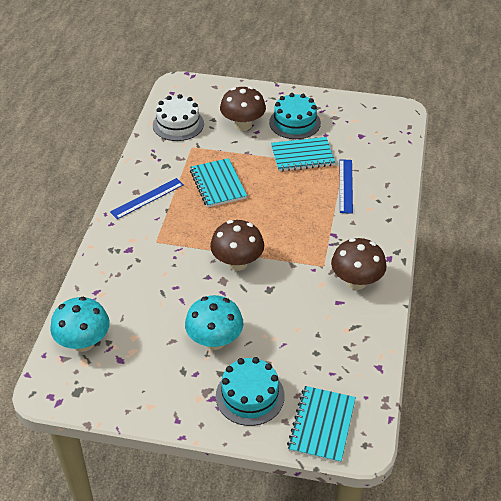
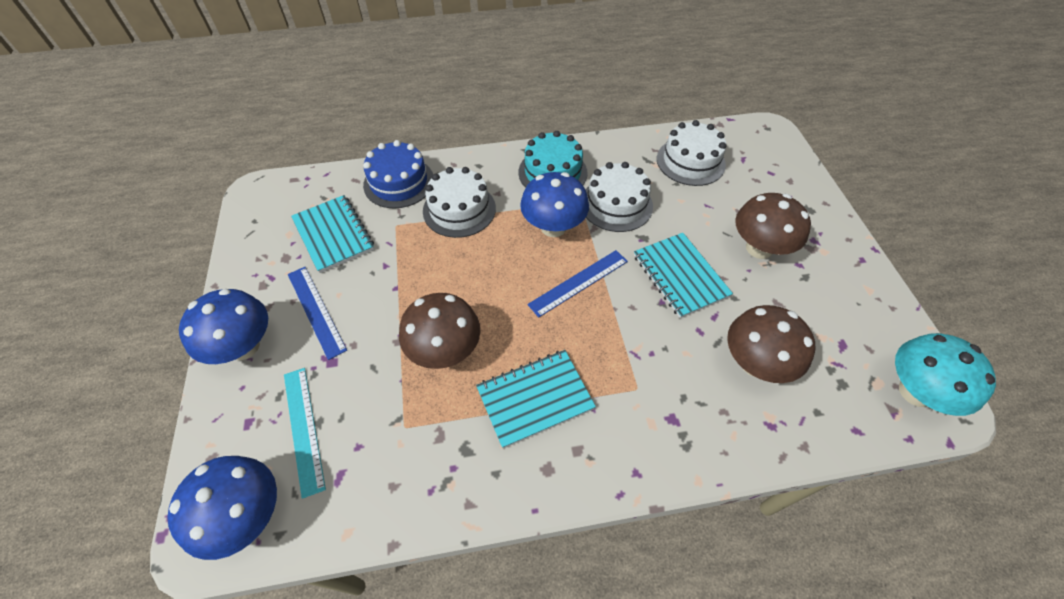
blue cake: 0 -> 1
blue mushroom: 0 -> 3
turquoise cake: 2 -> 1
turquoise mushroom: 2 -> 1
turquoise ruler: 0 -> 1
white cake: 1 -> 3

